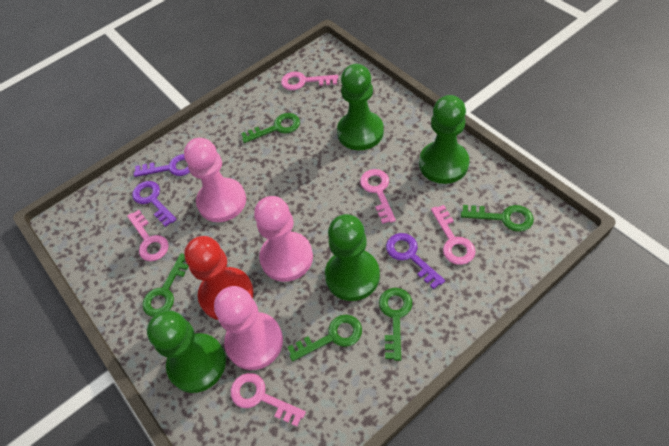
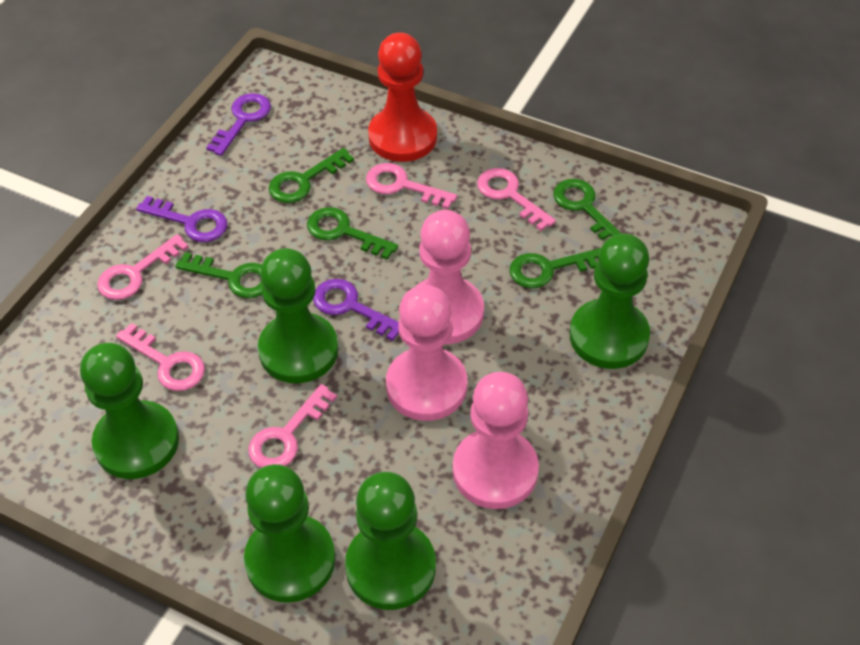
green pawn: 4 -> 5

